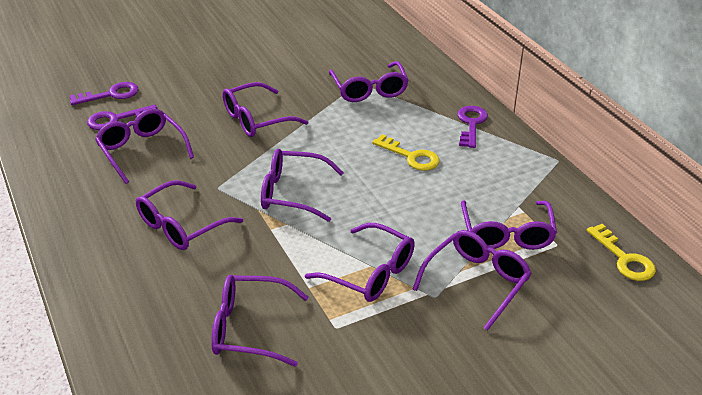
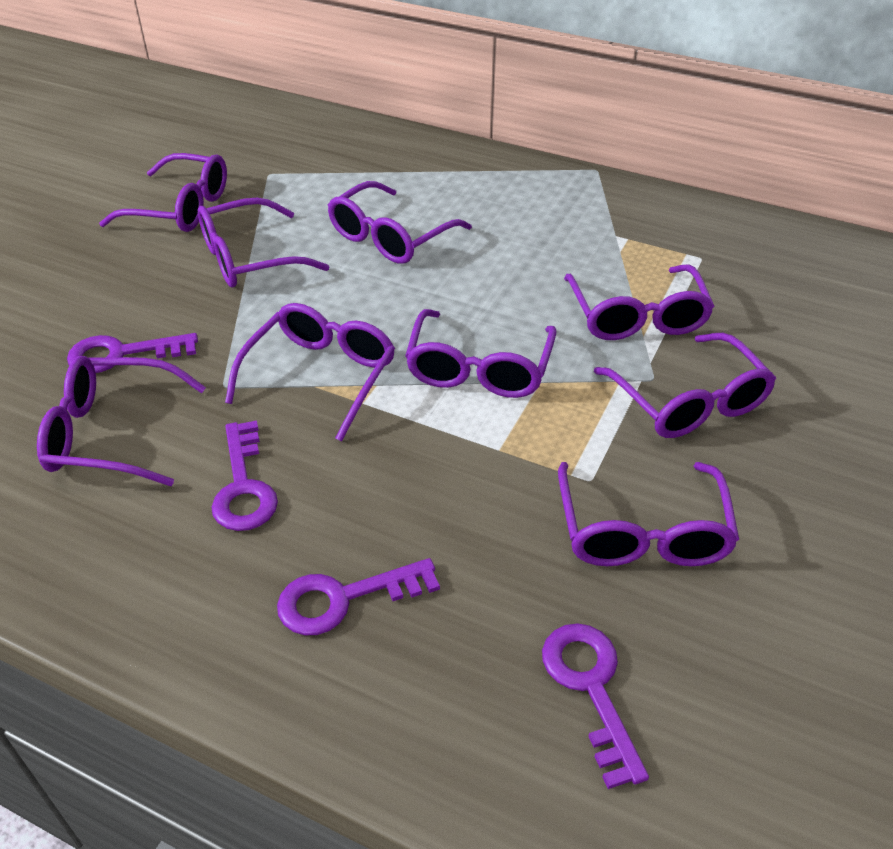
purple key: 3 -> 4
yellow key: 2 -> 0

